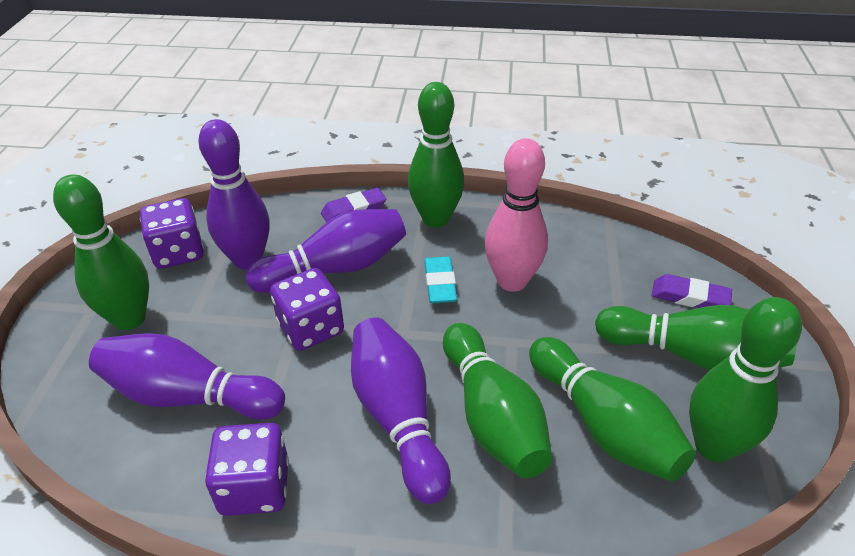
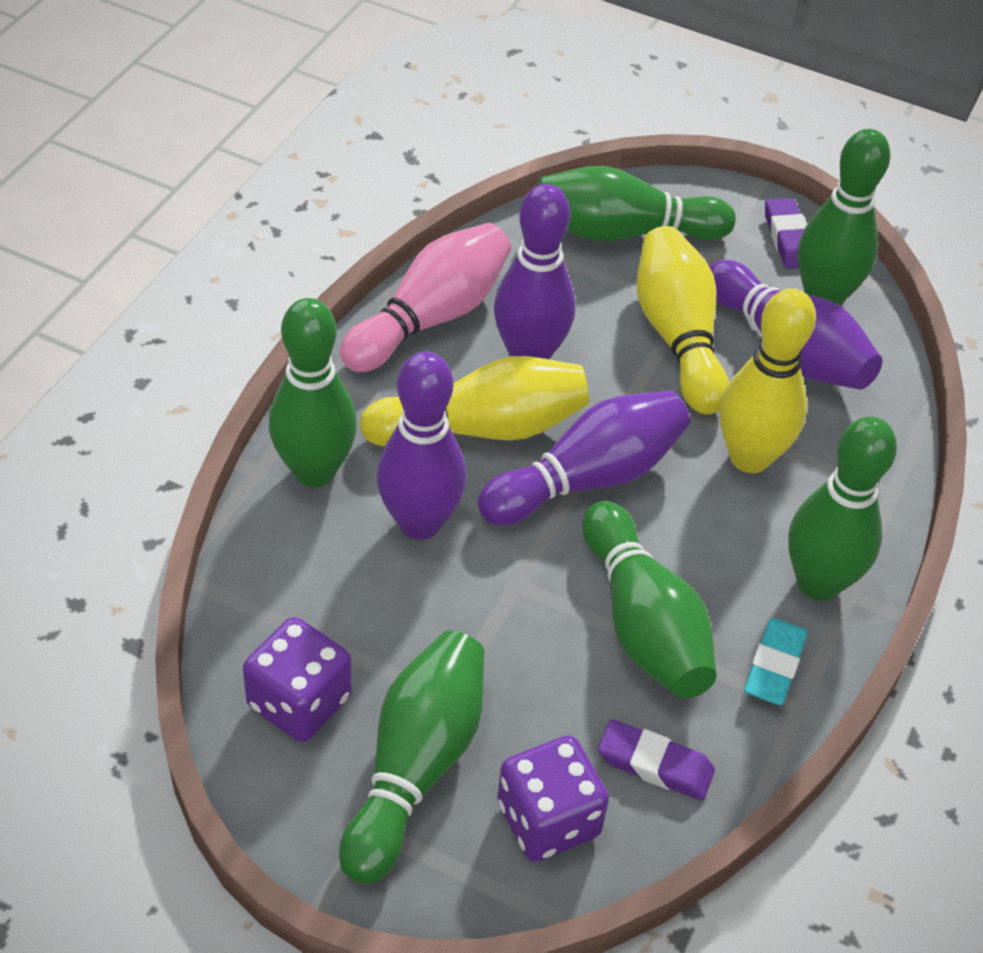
purple dice: 3 -> 2
yellow bowling pin: 0 -> 3

